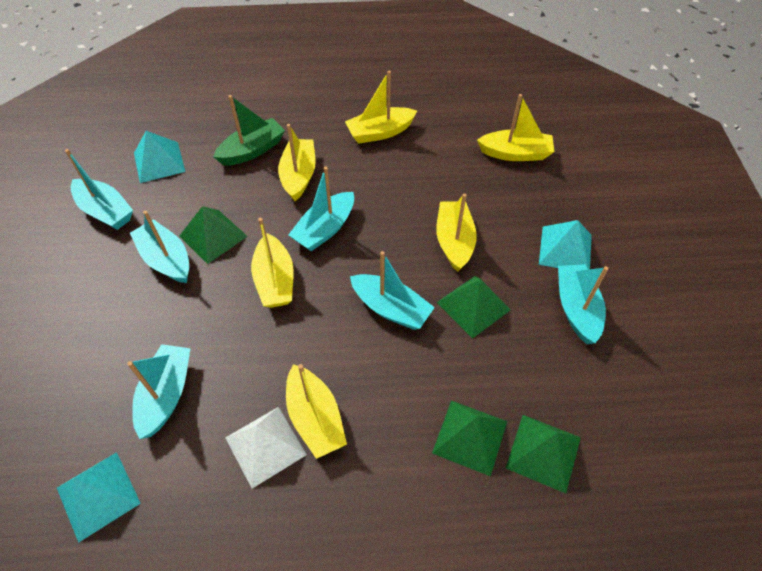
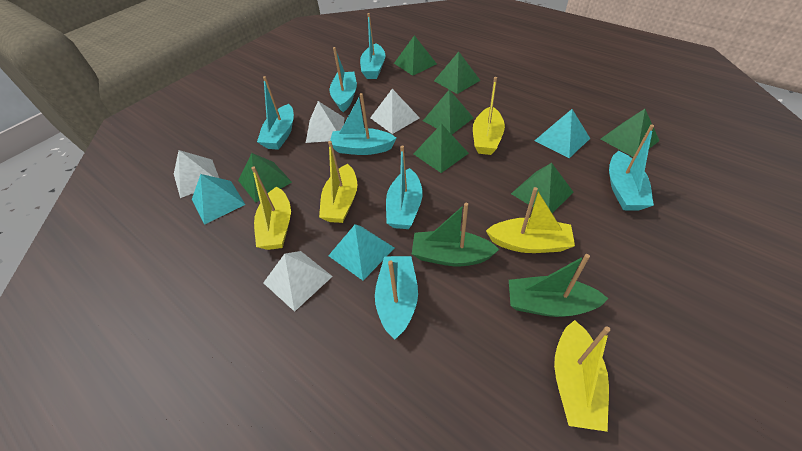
green boat: 1 -> 2
green pyramid: 4 -> 7
turquoise boat: 6 -> 7
white pyramid: 1 -> 4
yellow boat: 6 -> 5

